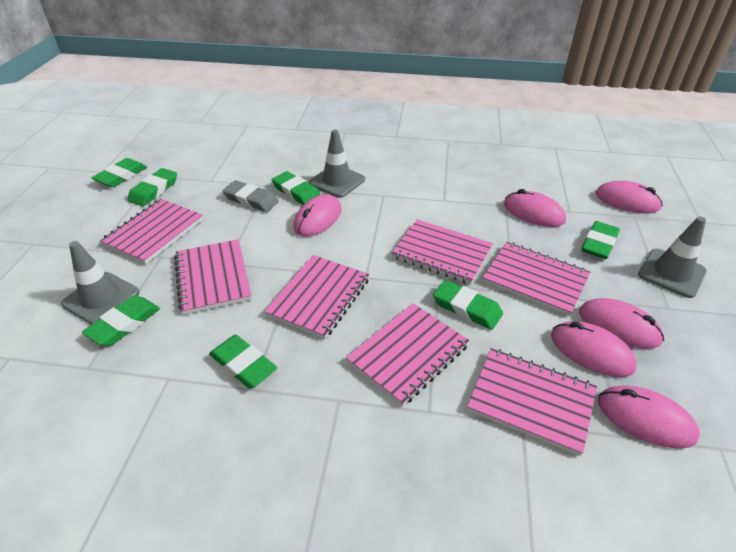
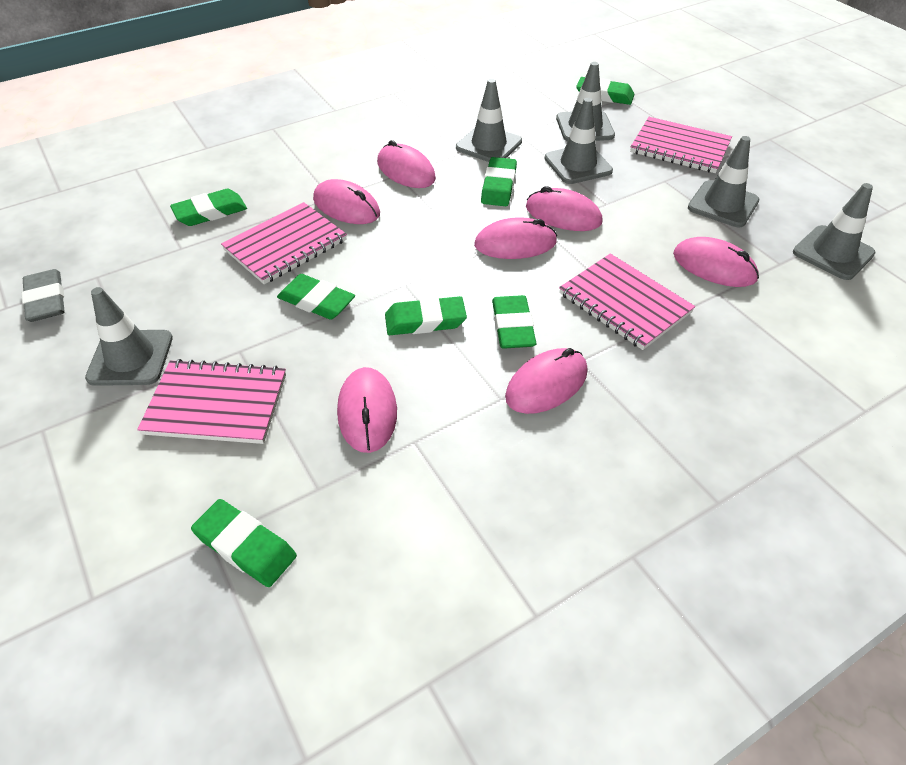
grey traffic cone: 3 -> 6
pink mouse: 6 -> 7
pink notebook: 7 -> 4

